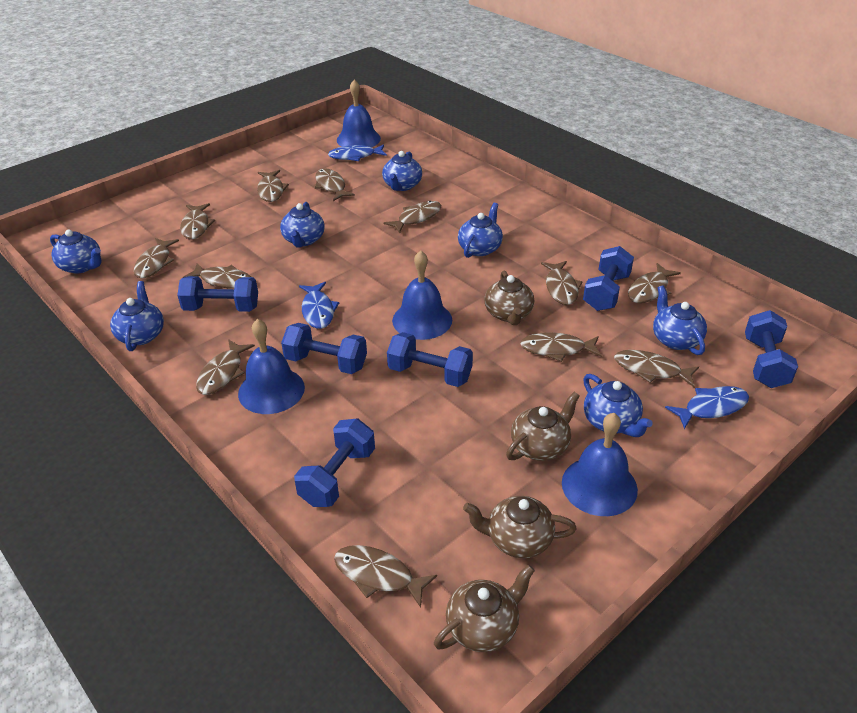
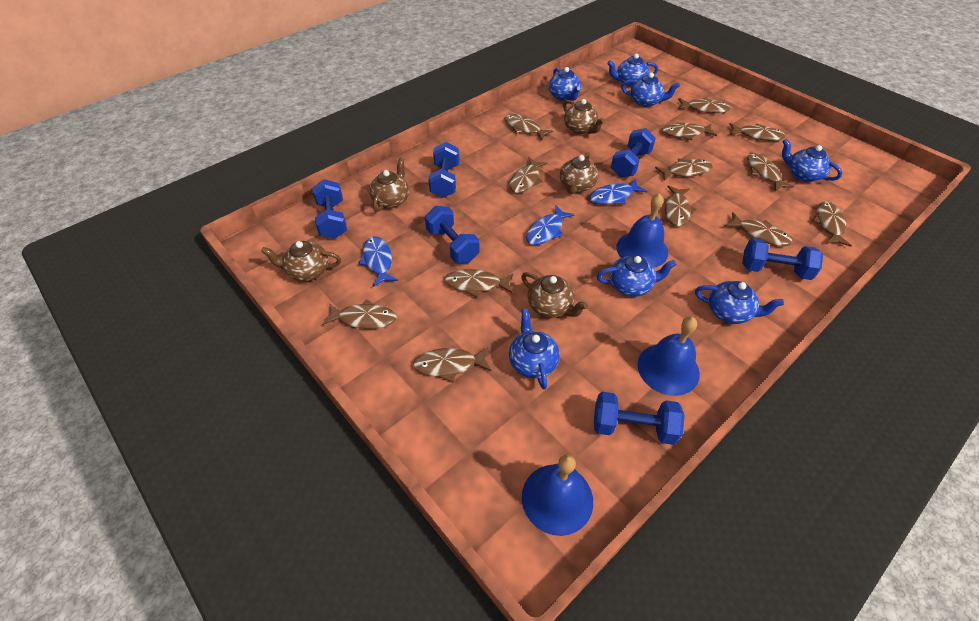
blue bell: 4 -> 3
brown fish: 12 -> 13
brown teapot: 4 -> 5

